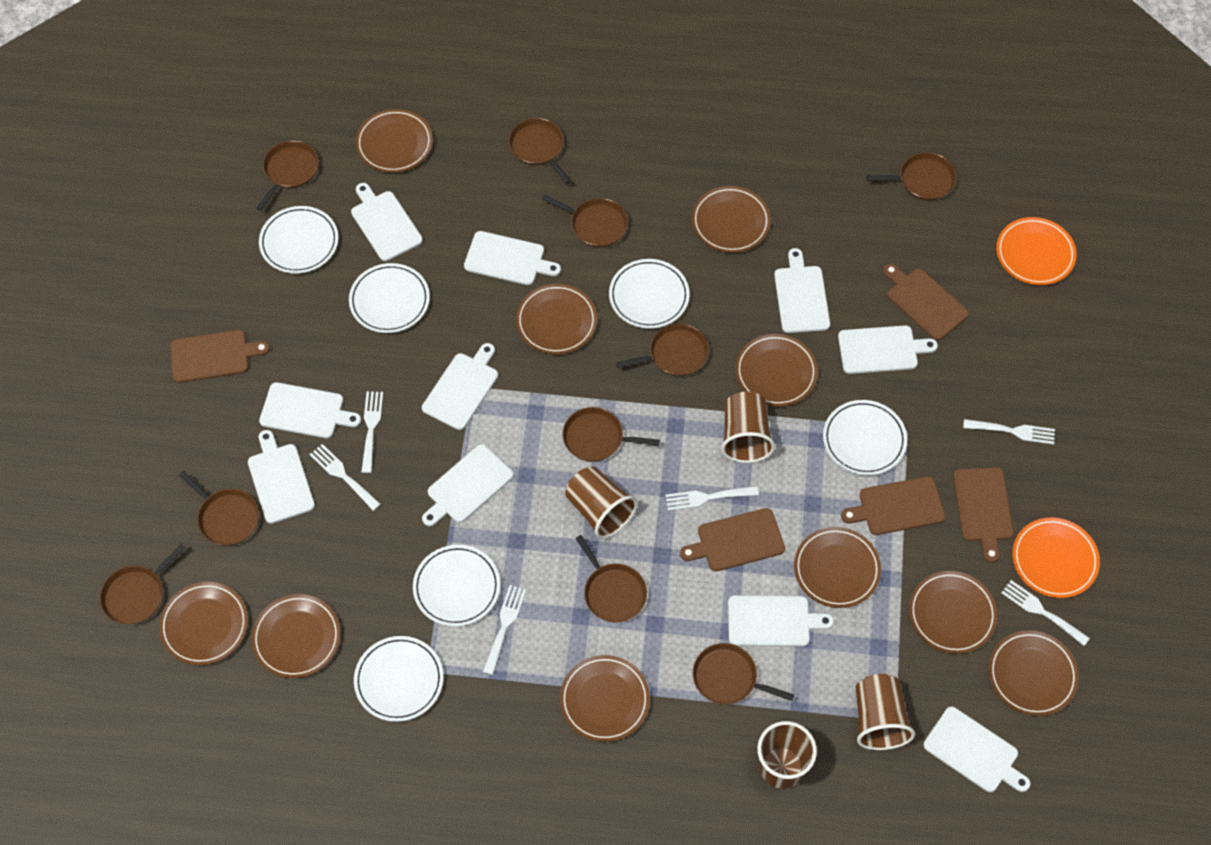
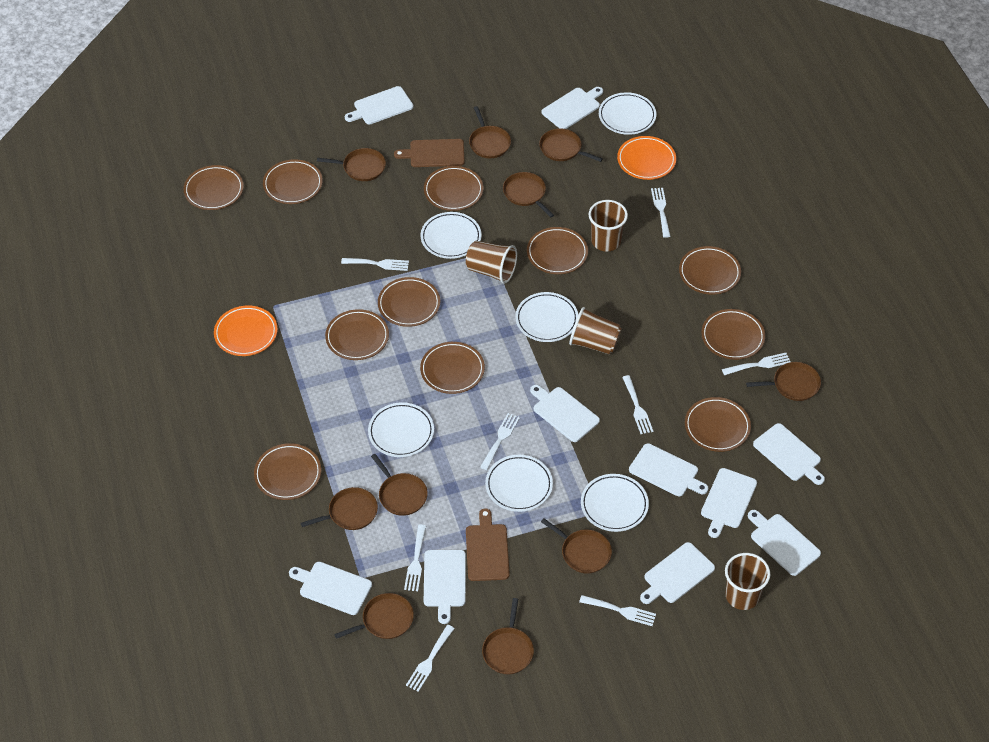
brown cutting board: 5 -> 2
brown plate: 10 -> 11
white fork: 6 -> 8

